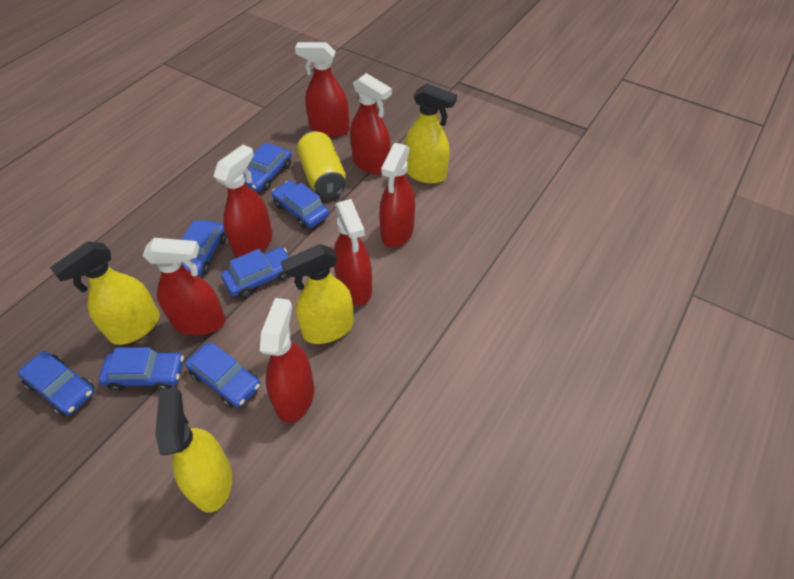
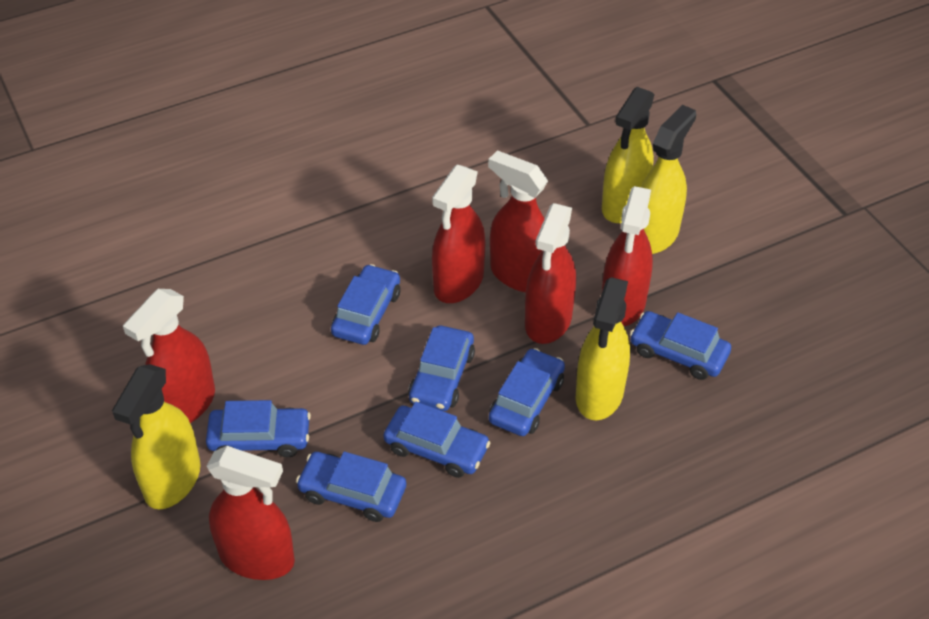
red spray bottle: 7 -> 6
yellow can: 1 -> 0

